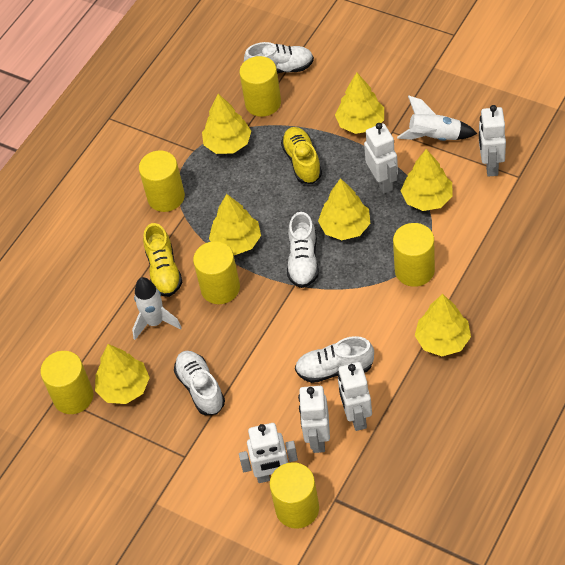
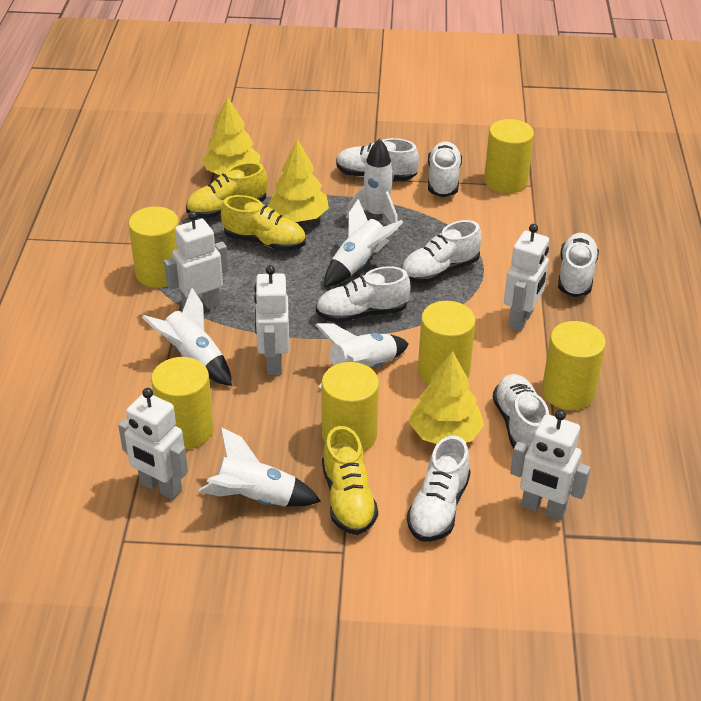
white rocket: 2 -> 5
white shoe: 4 -> 7
yellow shoe: 2 -> 3
yellow tree: 7 -> 3

